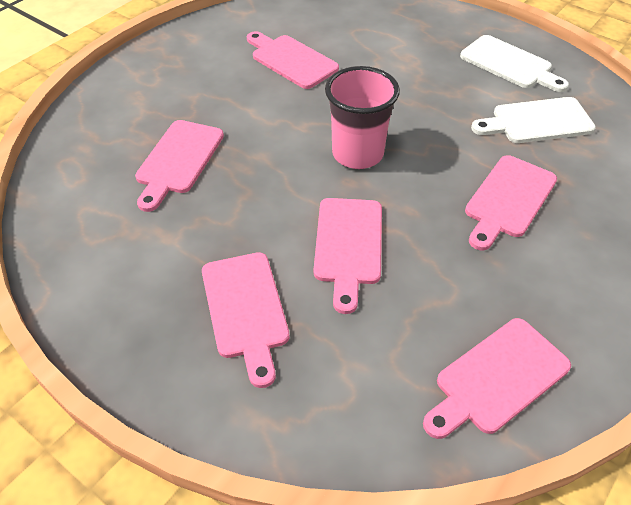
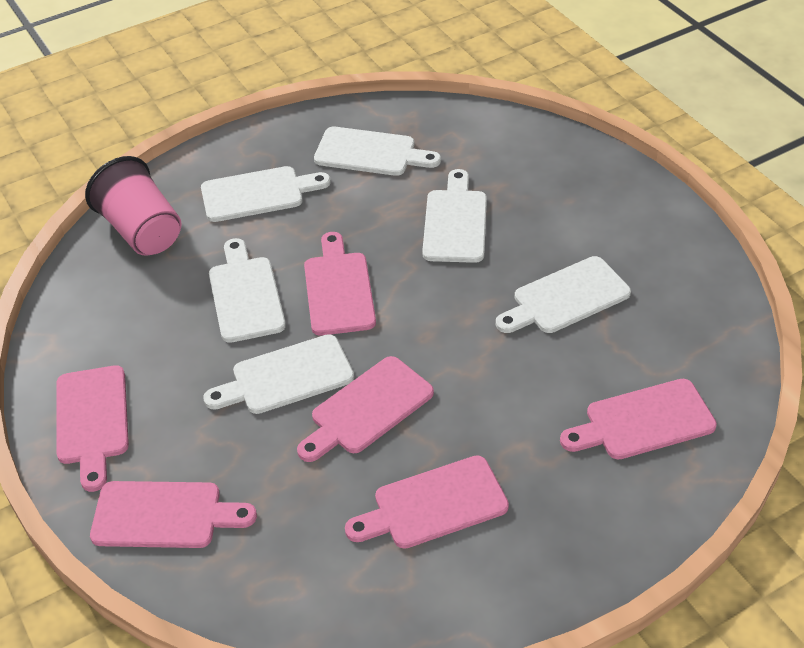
white cutting board: 2 -> 6

